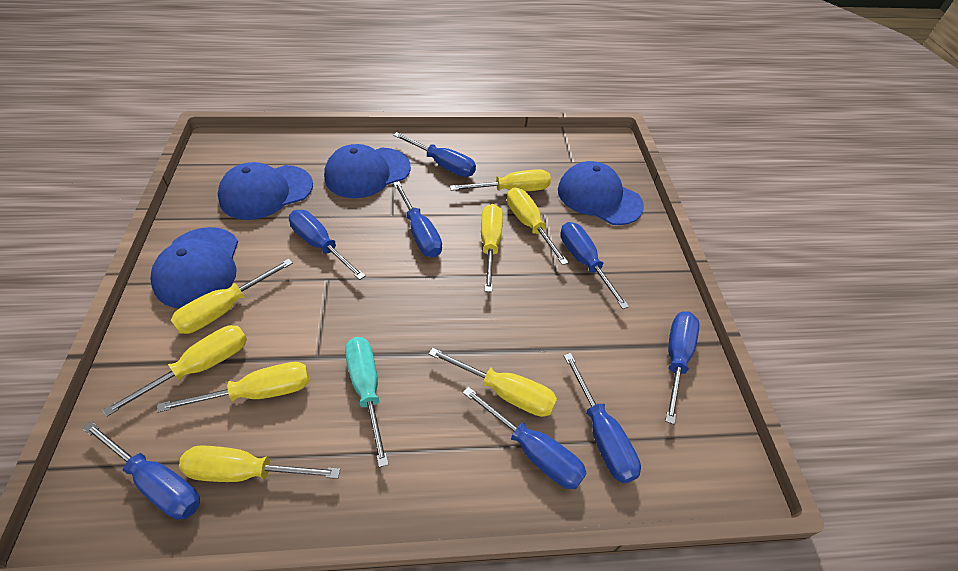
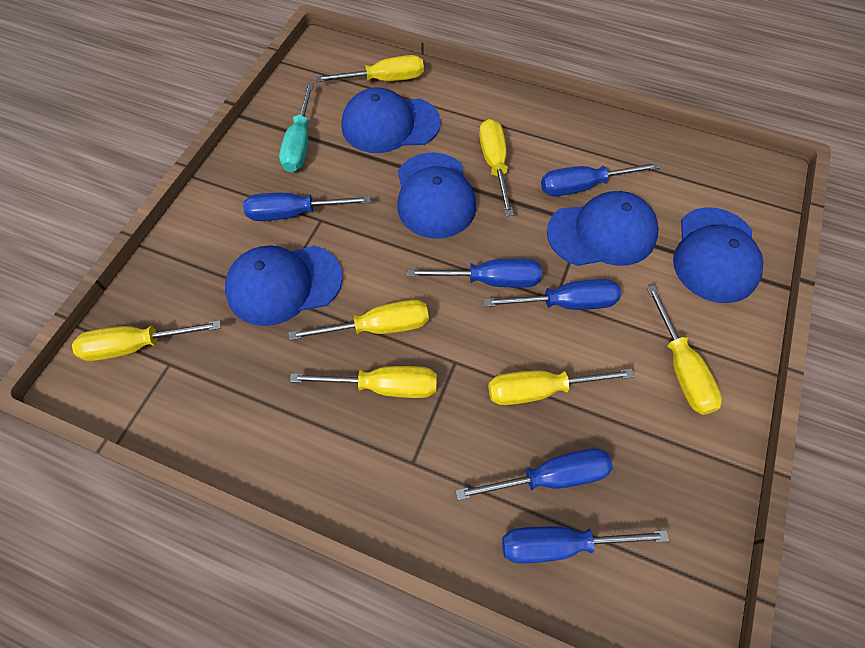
blue cap: 4 -> 5
blue screwdriver: 8 -> 6
yellow screwdriver: 8 -> 7

